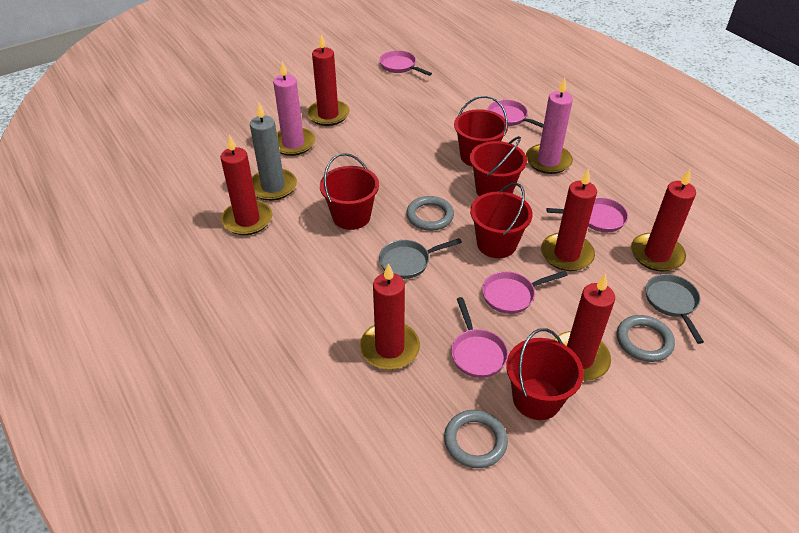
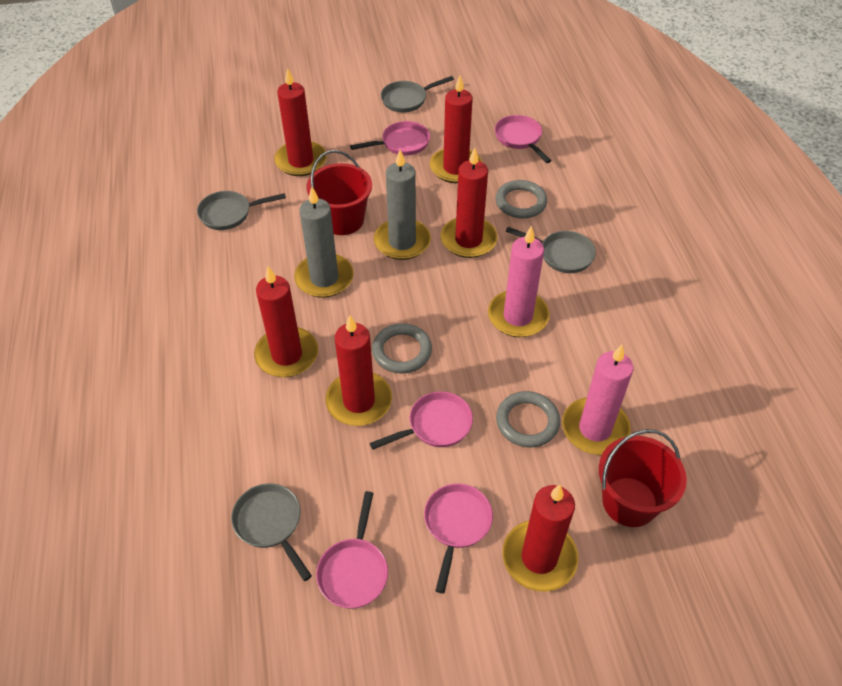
grey candle: 1 -> 2
grey pan: 2 -> 4
red bucket: 5 -> 2

